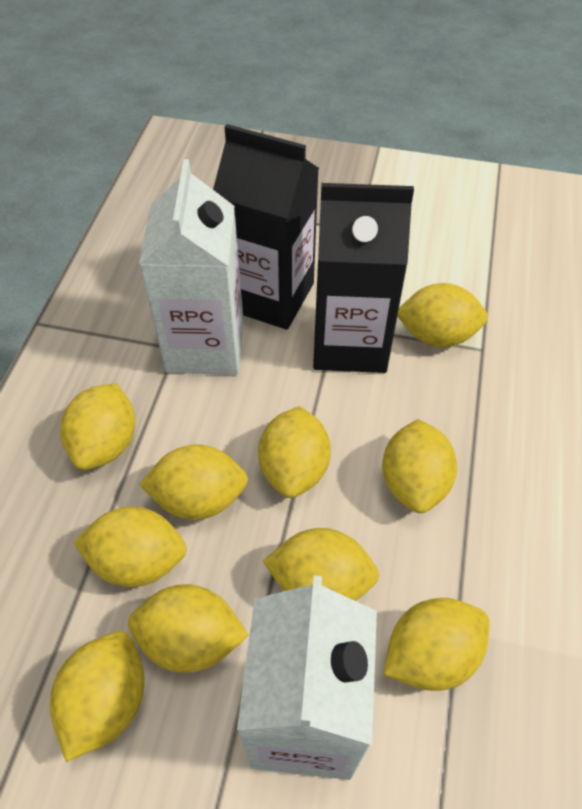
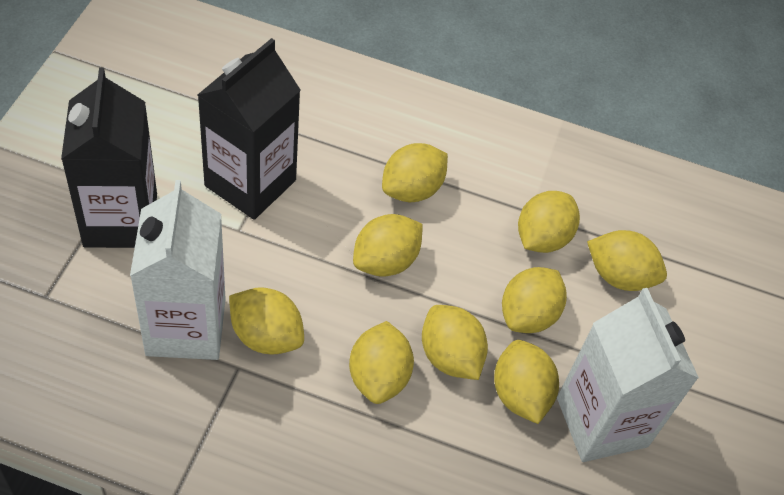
yellow lemon: 10 -> 9

